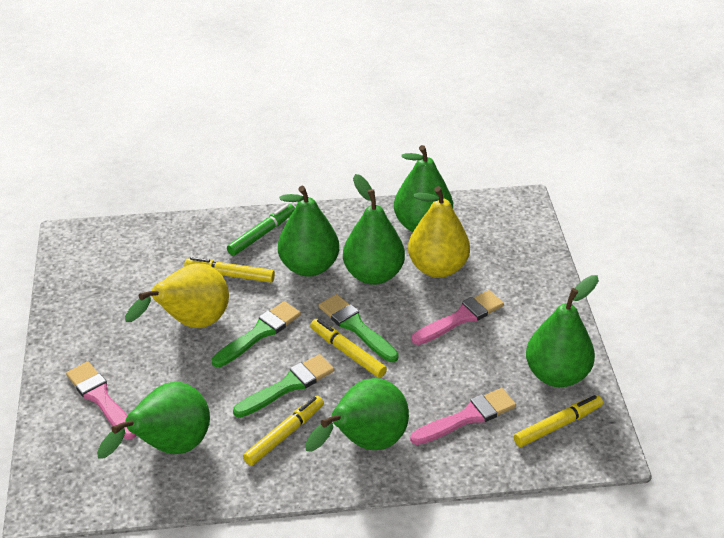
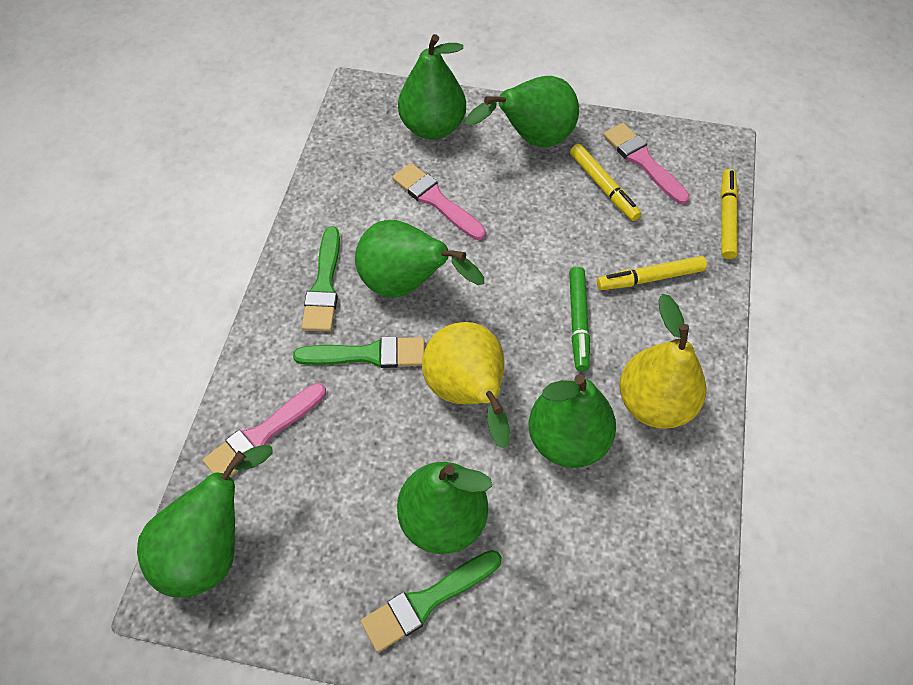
yellow marker: 4 -> 3

